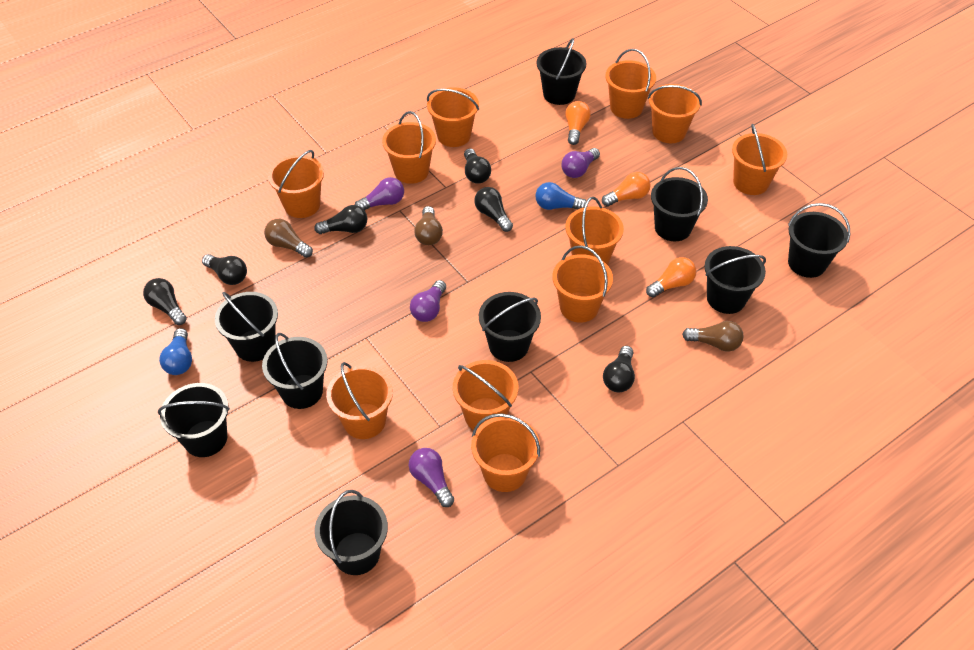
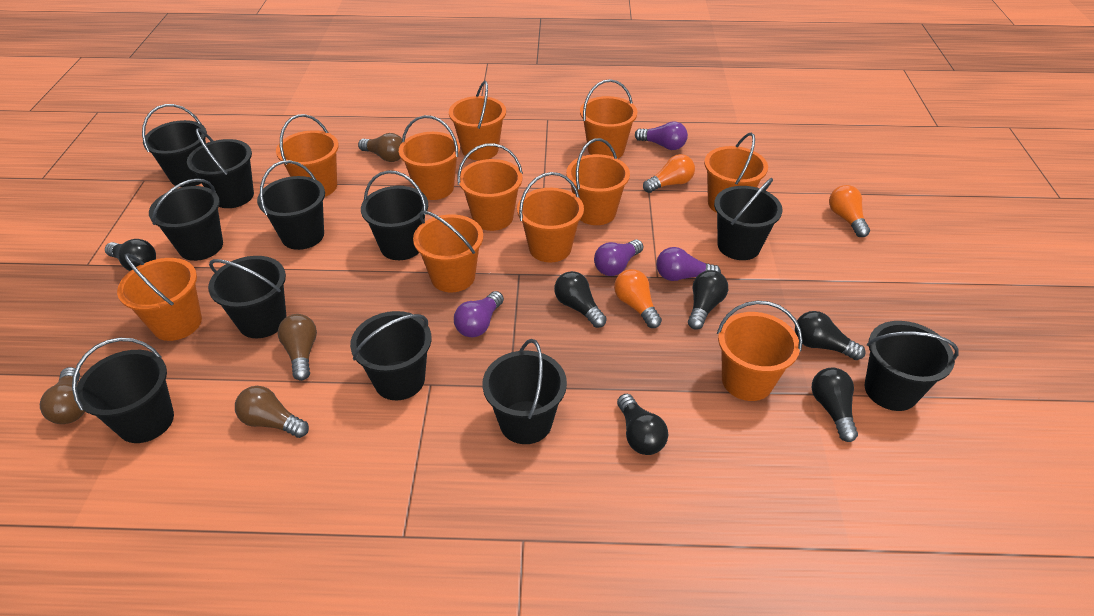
black bucket: 9 -> 11
blue light bulb: 2 -> 0
brown light bulb: 3 -> 4

